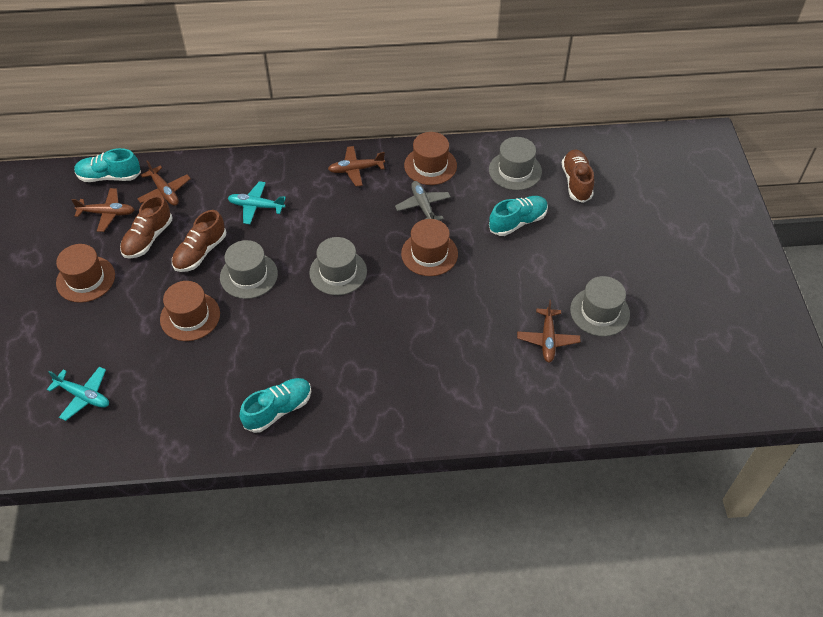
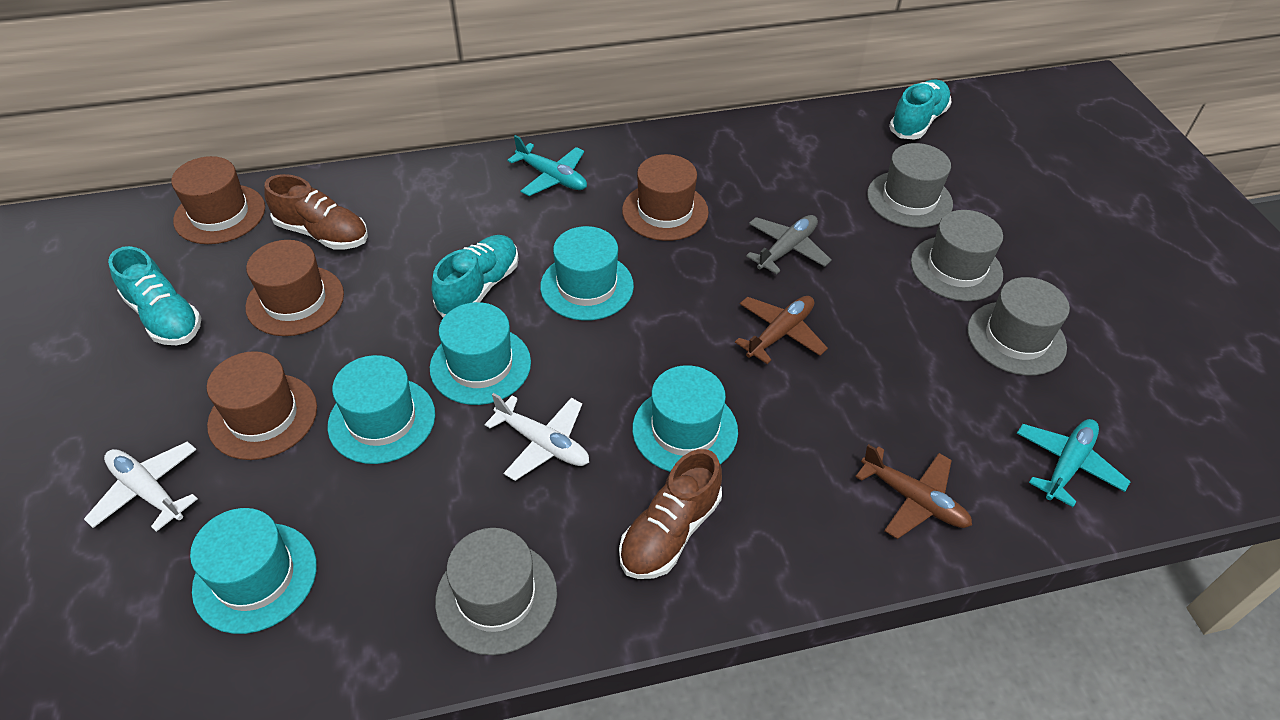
brown plane: 4 -> 2
brown shoe: 3 -> 2
turquoise hat: 0 -> 5
white plane: 0 -> 2

